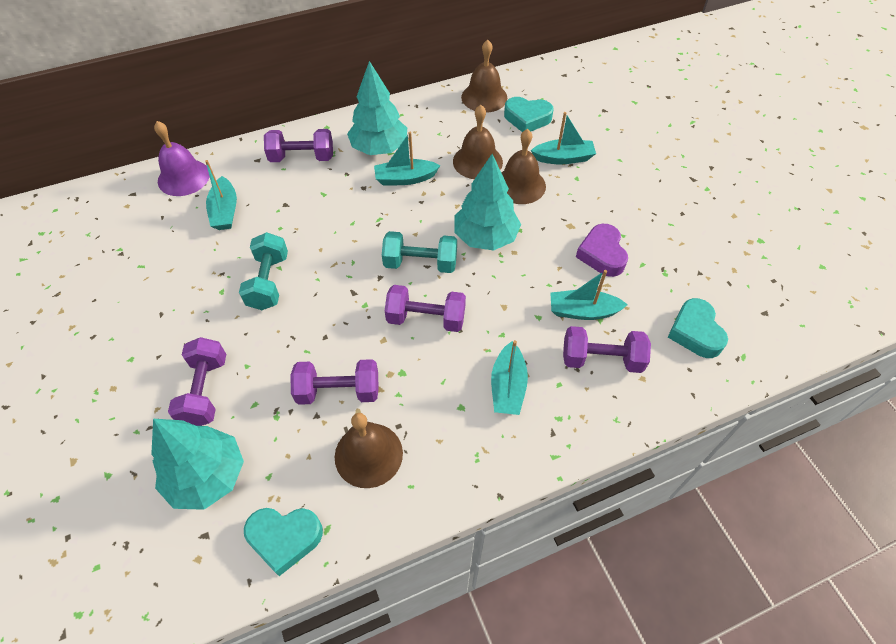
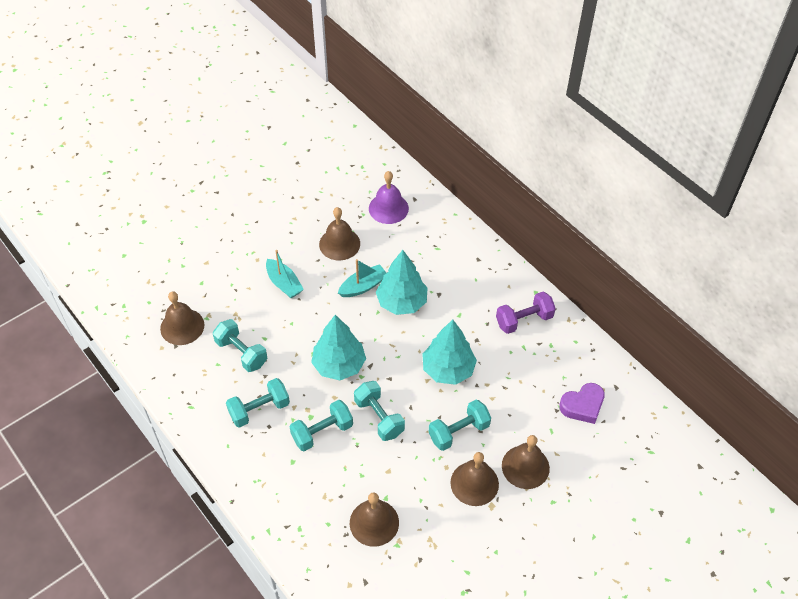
brown bell: 4 -> 5
purple dumbbell: 5 -> 1
turquoise boat: 5 -> 2
turquoise dumbbell: 2 -> 5
turquoise heart: 3 -> 0

